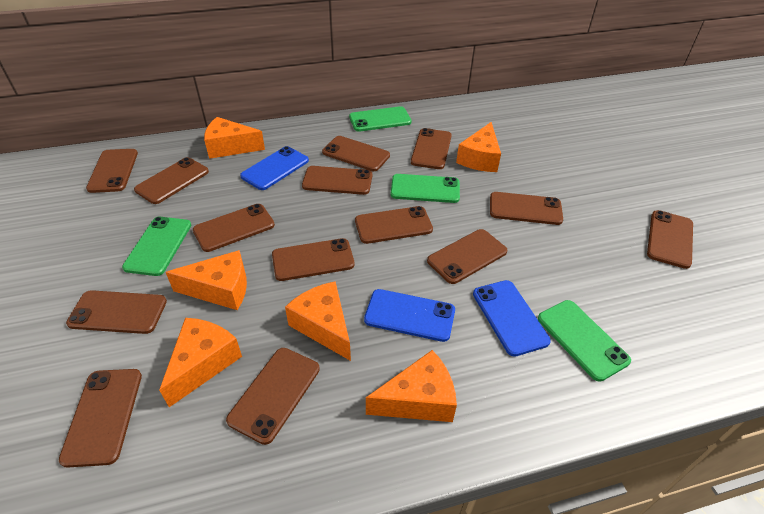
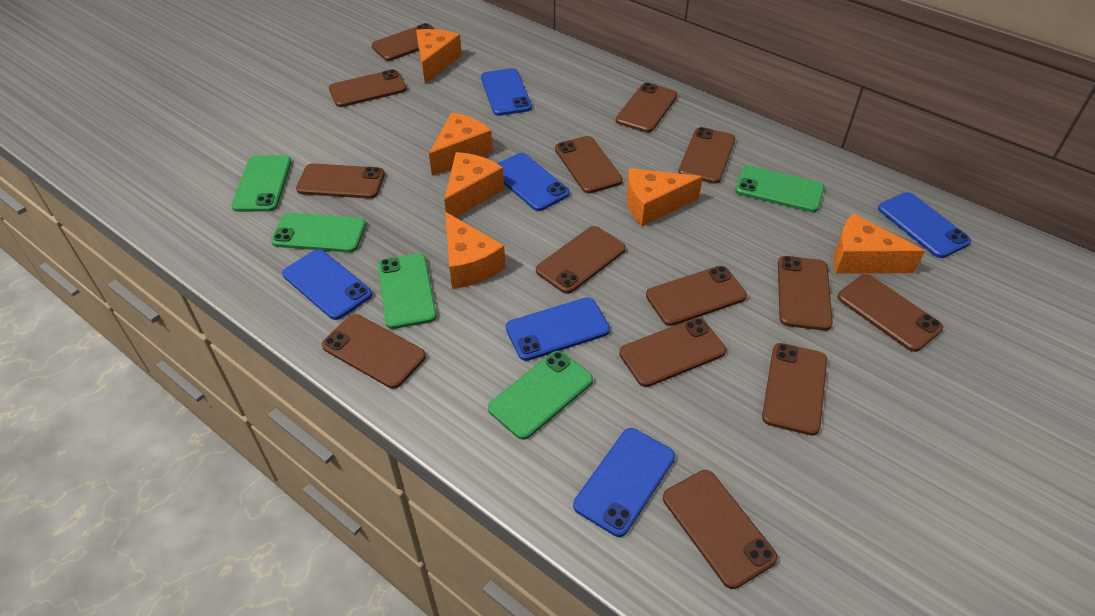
blue phone: 3 -> 6
green phone: 4 -> 5

